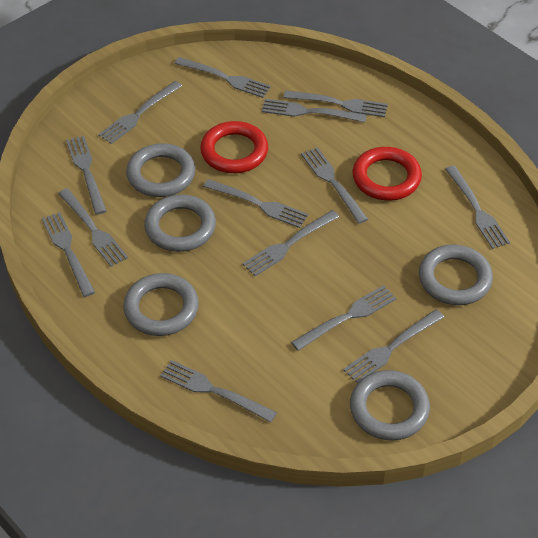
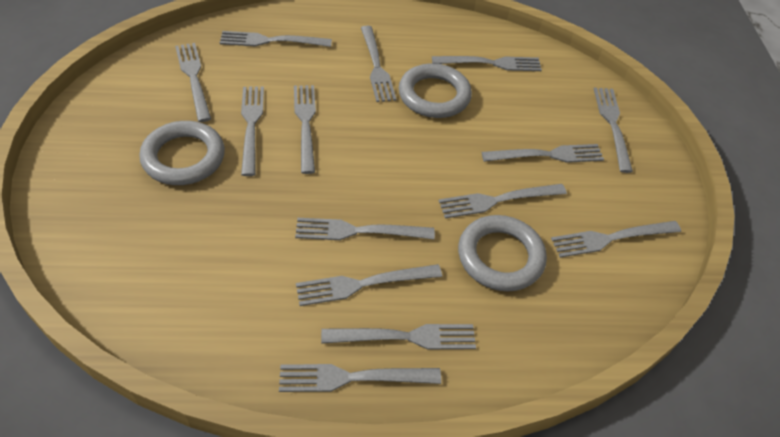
grey ring: 5 -> 3
red ring: 2 -> 0

